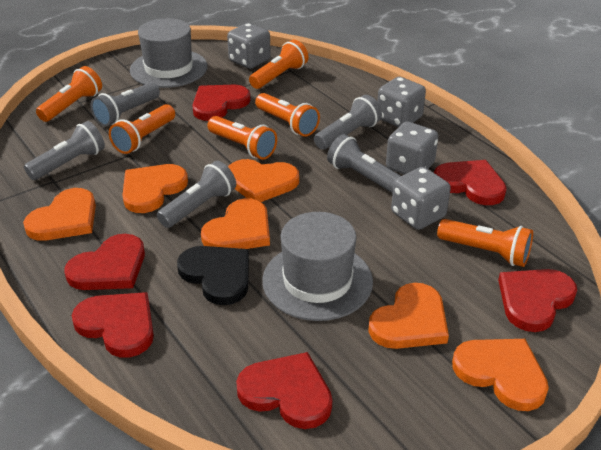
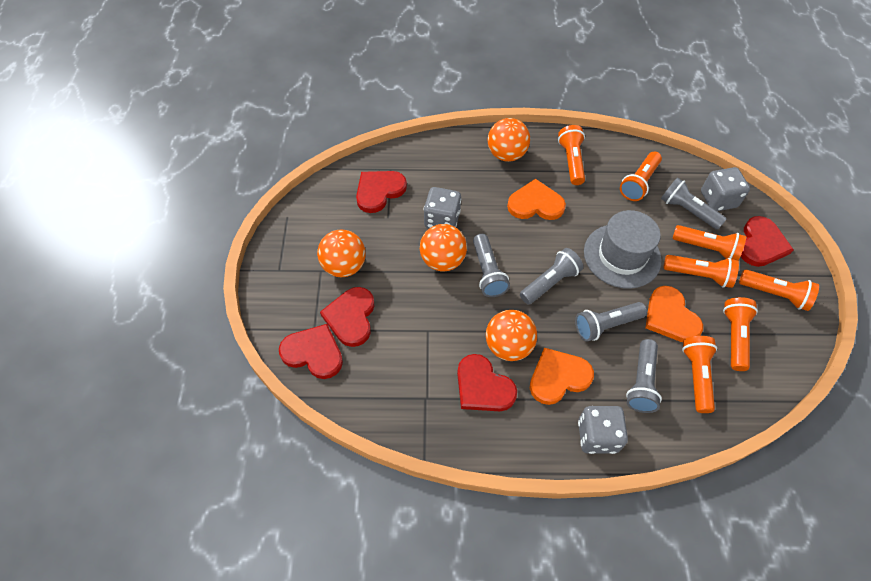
black heart: 1 -> 0
grey dice: 4 -> 3
grey hat: 2 -> 1
orange ball: 0 -> 4
orange flashlight: 6 -> 7
orange heart: 6 -> 3
red heart: 6 -> 5

